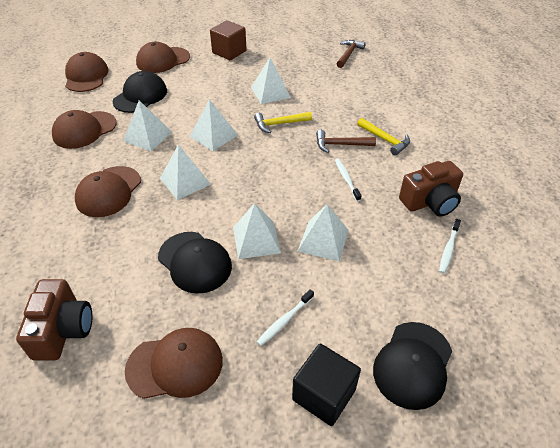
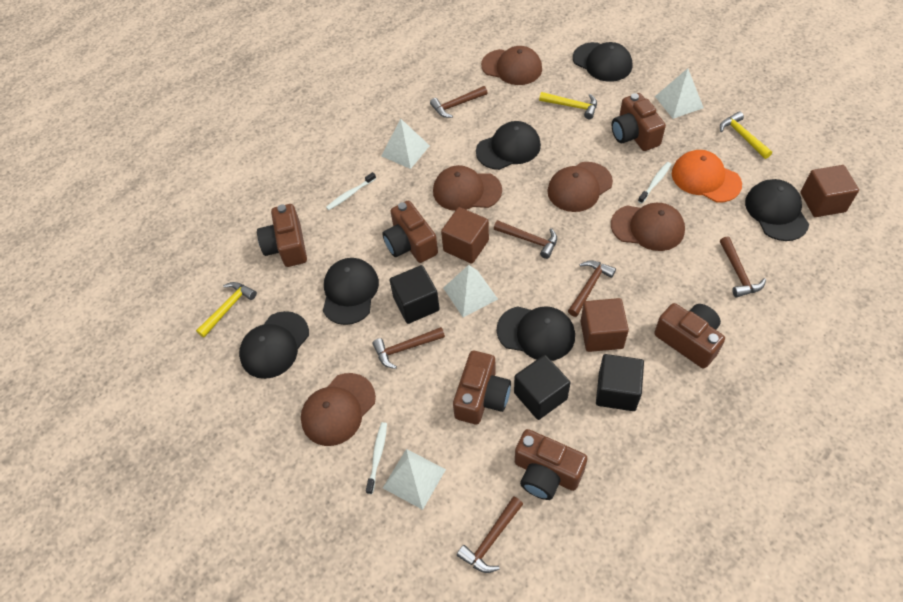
black cap: 3 -> 6
black cube: 1 -> 3
brown camera: 2 -> 6
brown cube: 1 -> 3
brown hammer: 2 -> 6
orange cap: 0 -> 1
white pyramid: 6 -> 4
yellow hammer: 2 -> 3

